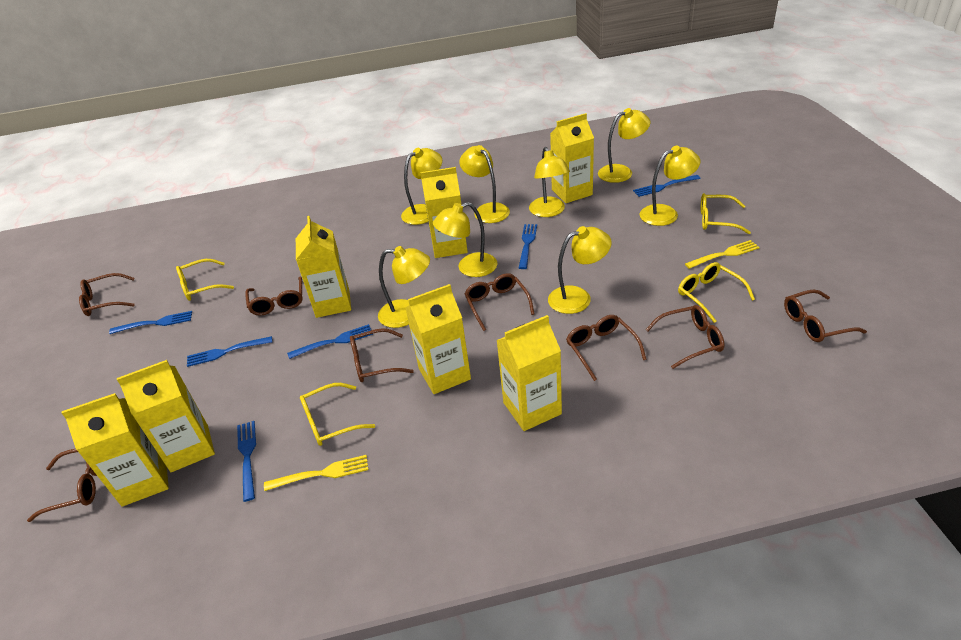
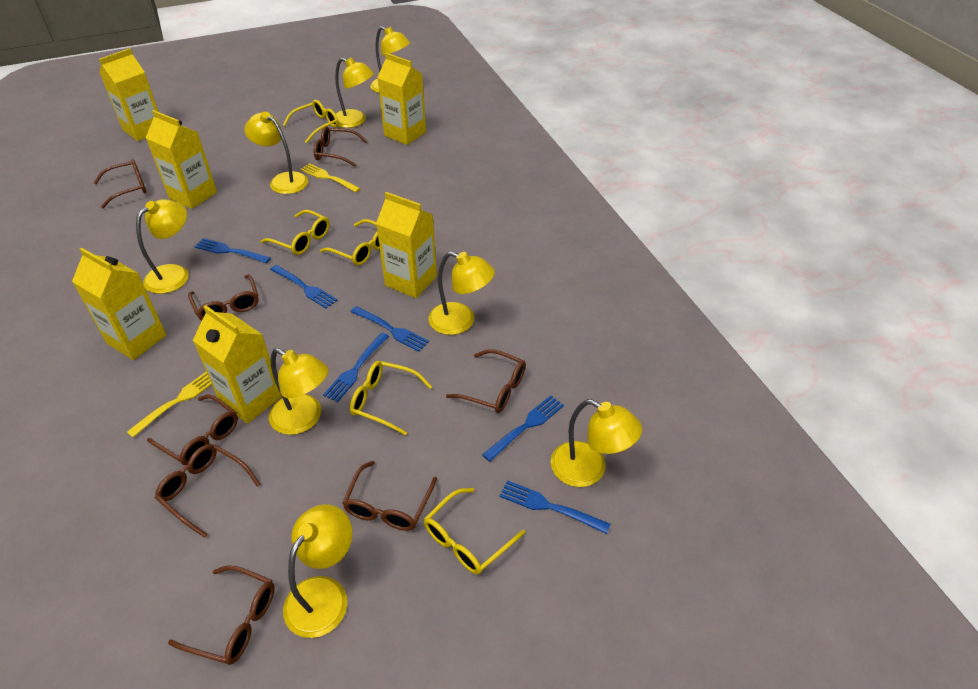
yellow carton: 7 -> 6
yellow glasses: 4 -> 5

